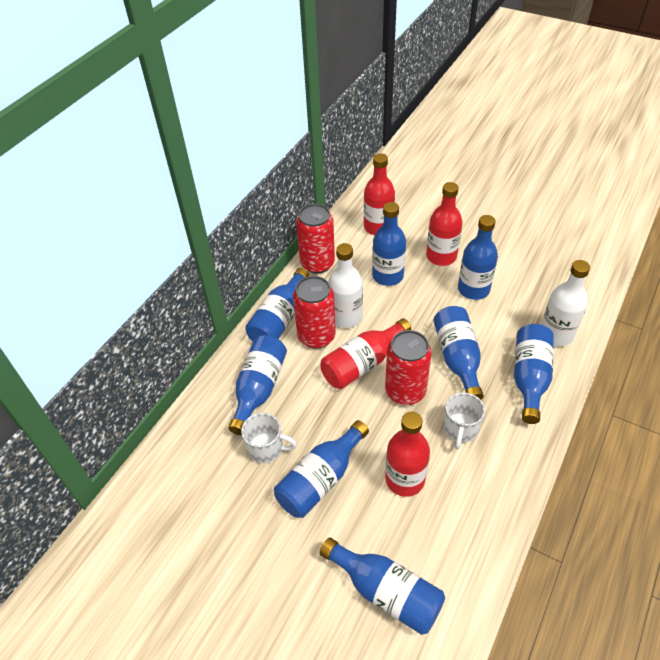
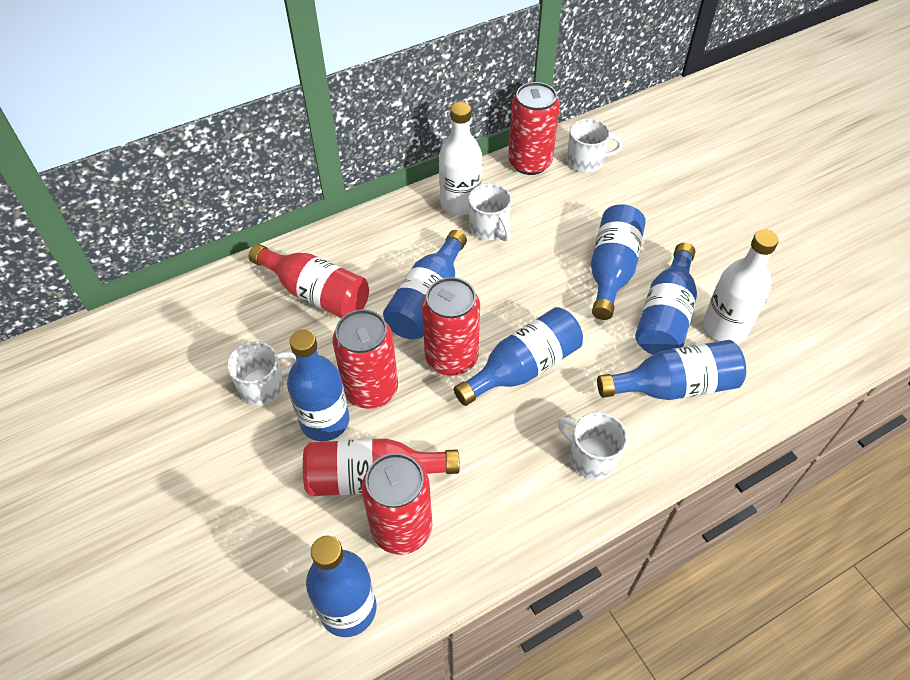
blue bottle: 8 -> 7
red bottle: 4 -> 2
red can: 3 -> 4
white mug: 2 -> 4

